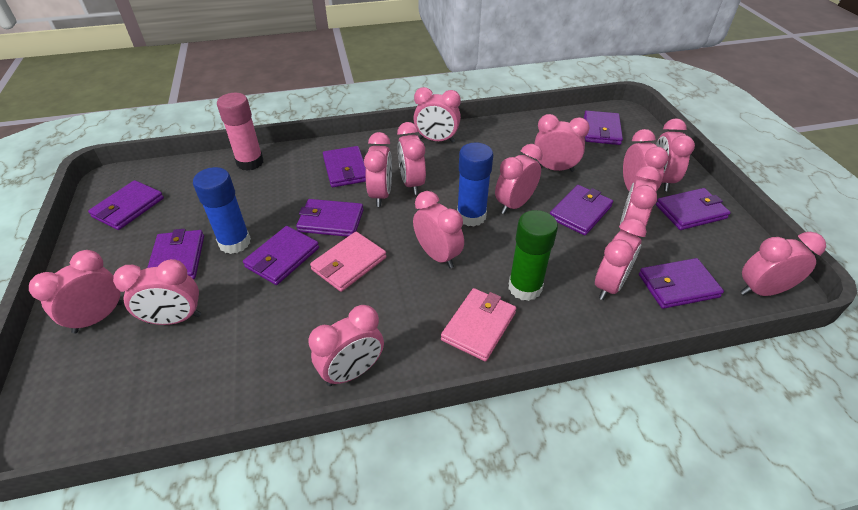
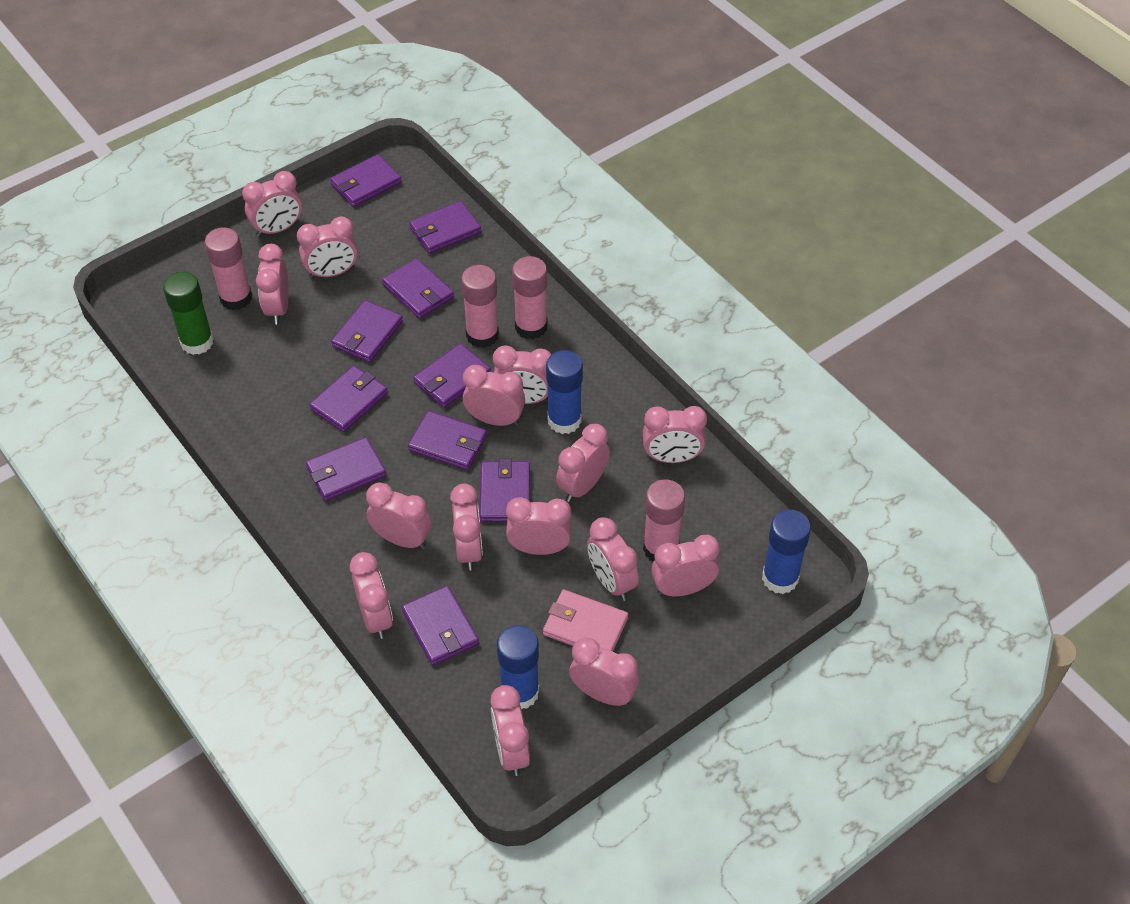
blue glue stick: 2 -> 3
pink clock: 14 -> 15
pink glue stick: 1 -> 4
pink wallet: 2 -> 1
purple wallet: 9 -> 10

